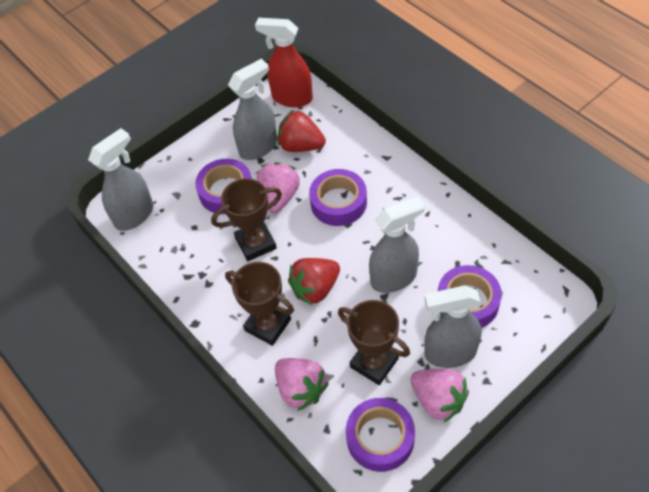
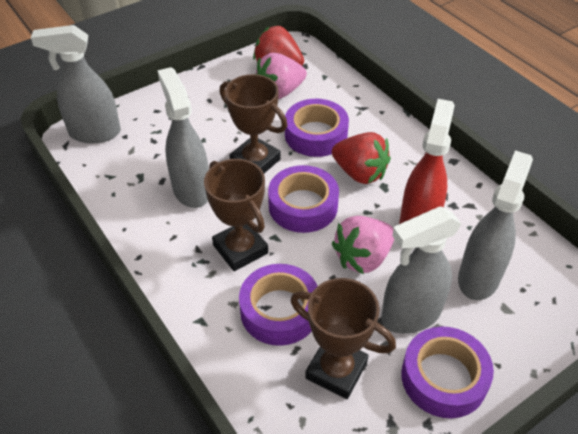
pink strawberry: 3 -> 2

